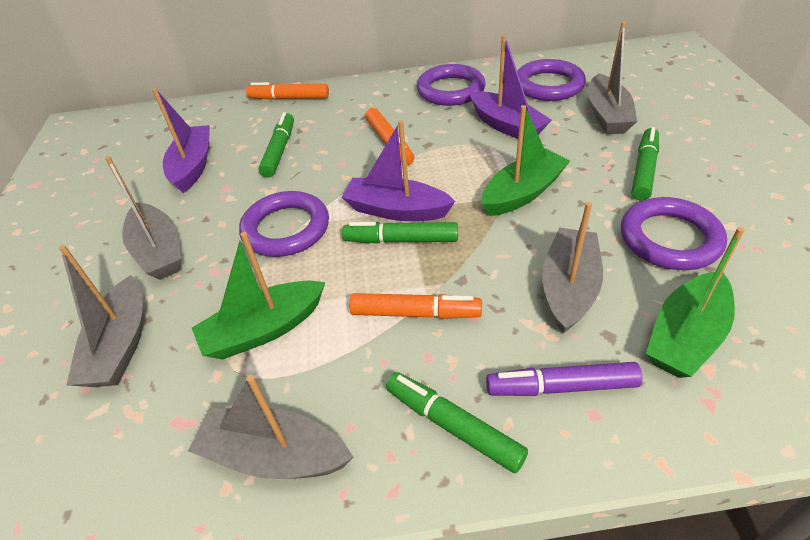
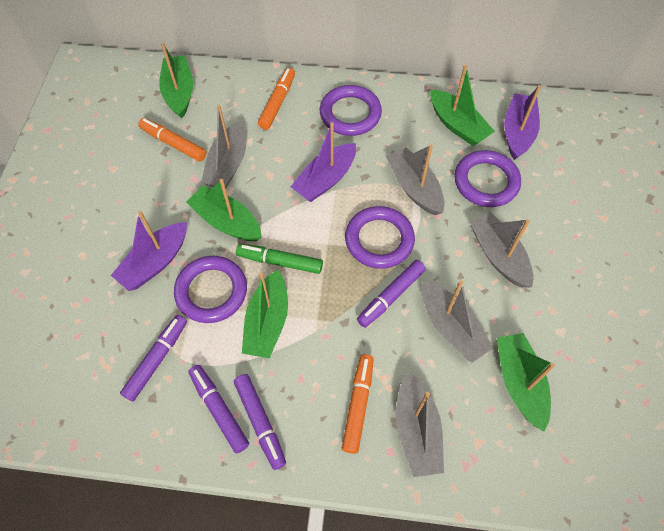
green boat: 3 -> 5
green marker: 4 -> 1
purple marker: 1 -> 4

